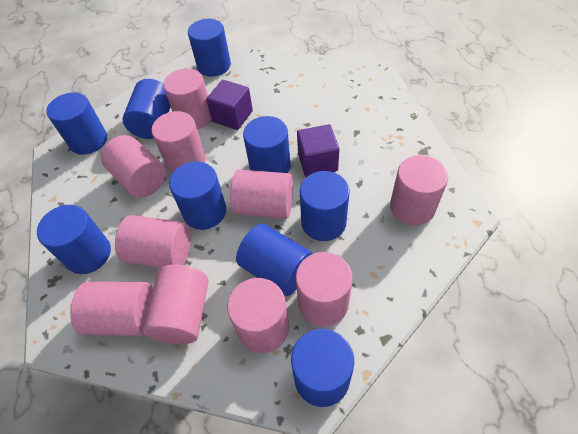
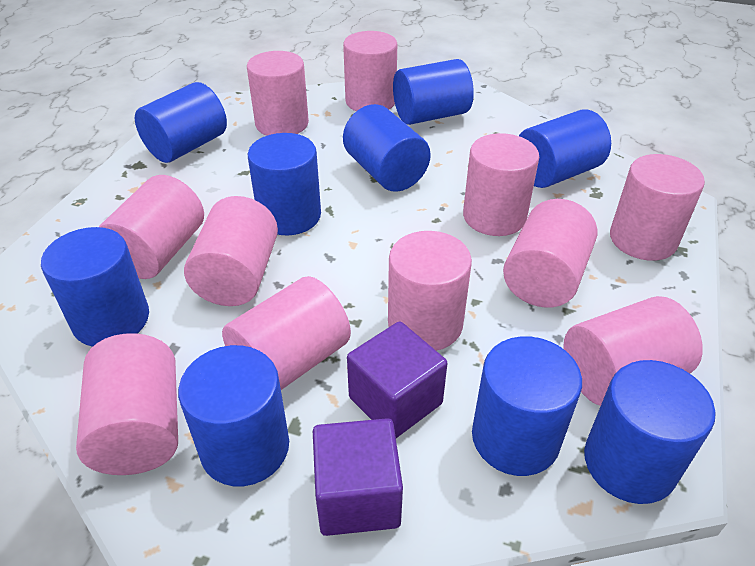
pink cylinder: 10 -> 11

